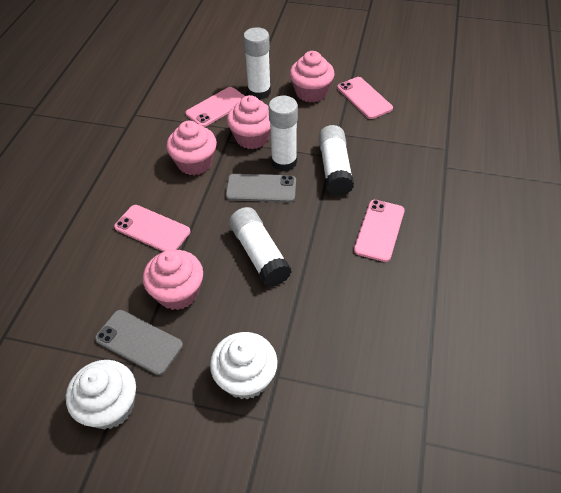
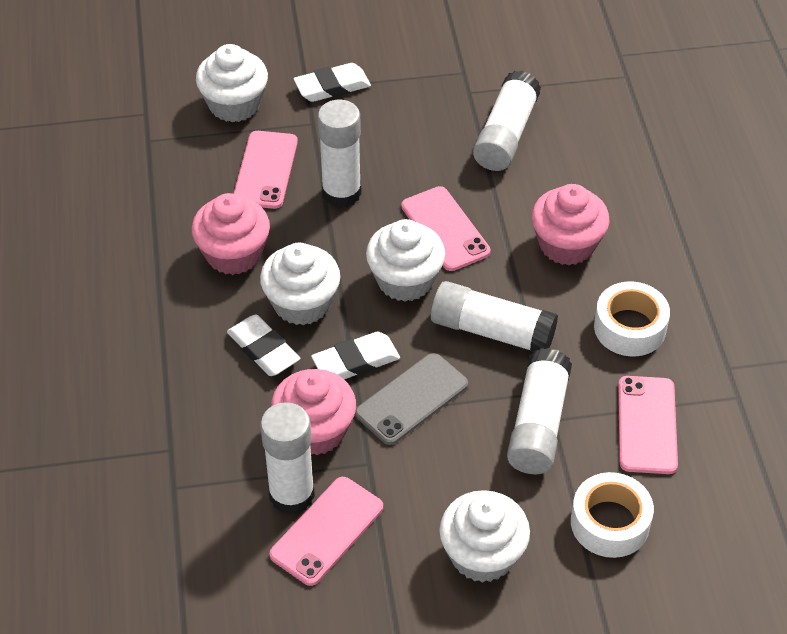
grey phone: 2 -> 1
pink cupcake: 4 -> 3
white cupcake: 2 -> 4
white eraser: 0 -> 3
white glue stick: 4 -> 5
white tape: 0 -> 2

